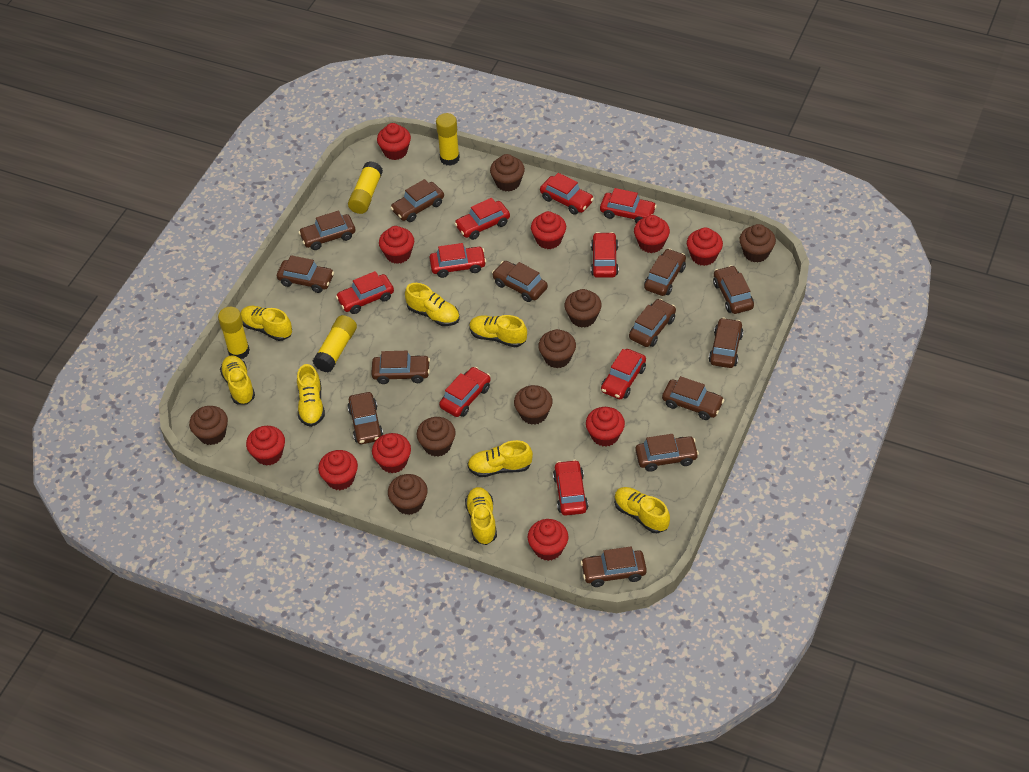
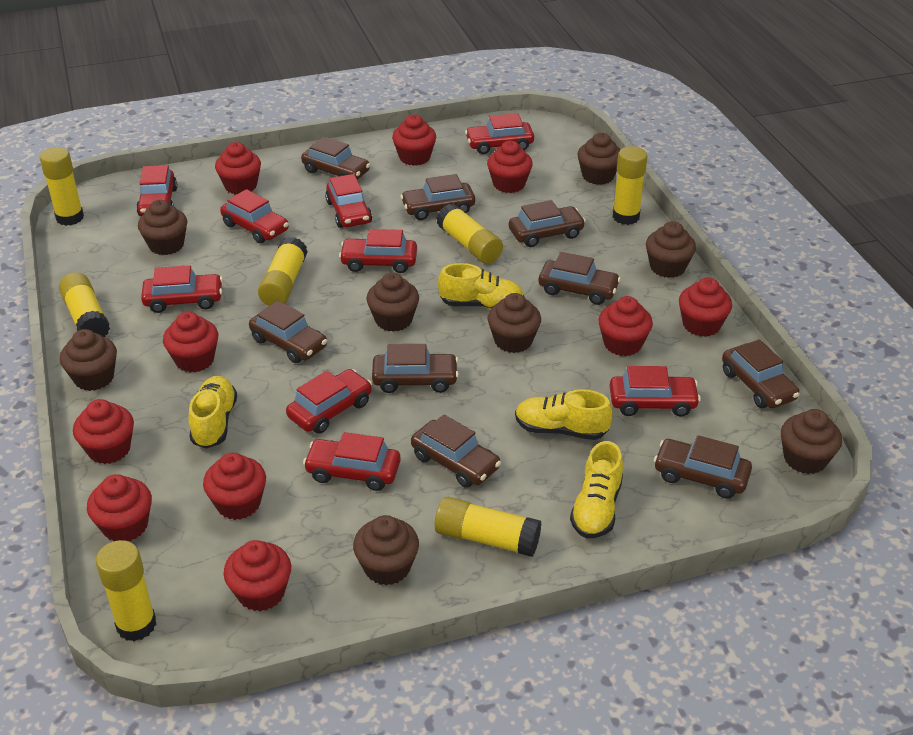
brown car: 13 -> 9
yellow glue stick: 4 -> 7
yellow shoe: 8 -> 4

